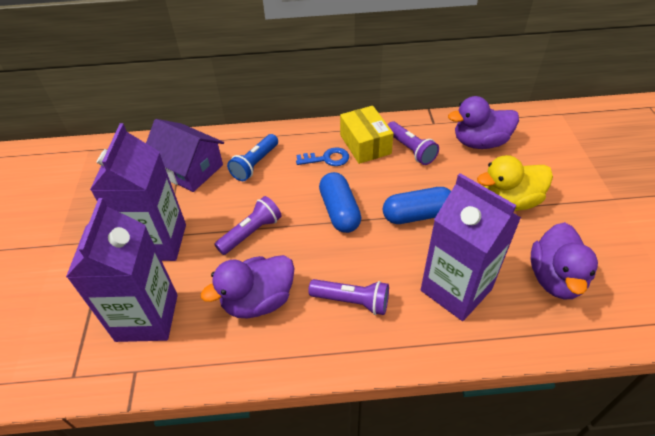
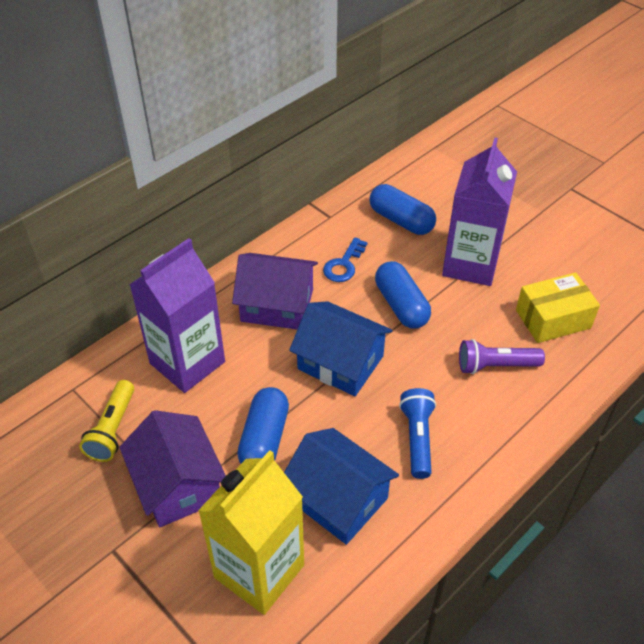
blue capsule: 2 -> 3
blue house: 0 -> 2
purple carton: 3 -> 2
purple duck: 3 -> 0
purple flashlight: 3 -> 1
purple house: 1 -> 2
yellow carton: 0 -> 1
yellow duck: 1 -> 0
yellow flashlight: 0 -> 1

